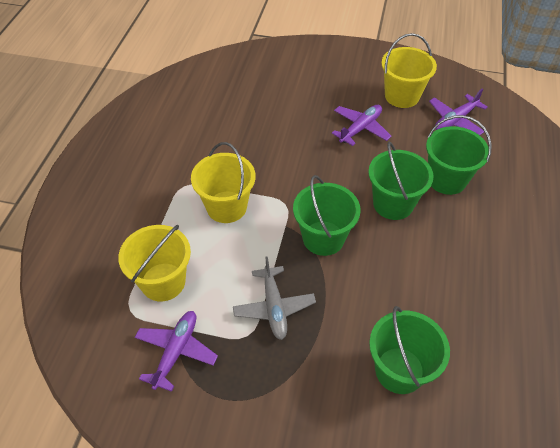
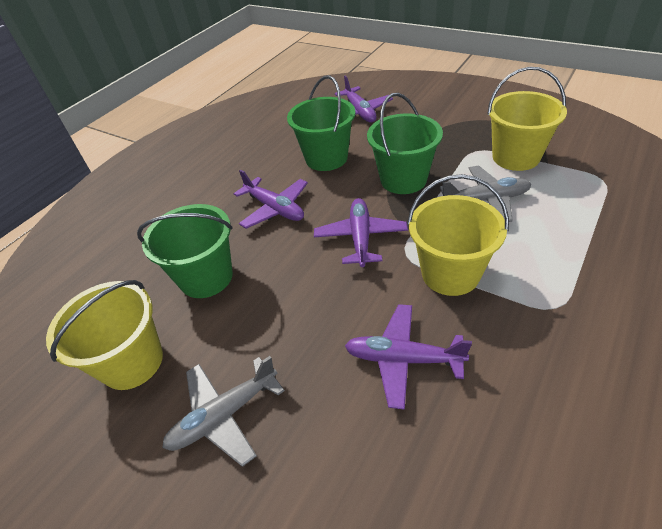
green bucket: 4 -> 3
grey plane: 1 -> 2
purple plane: 3 -> 4

